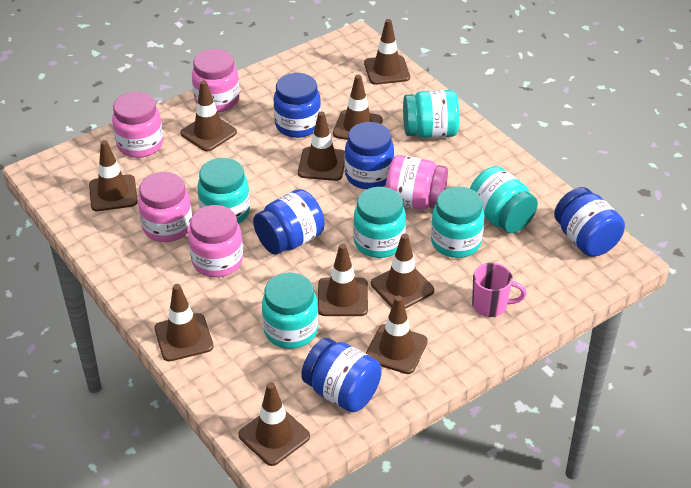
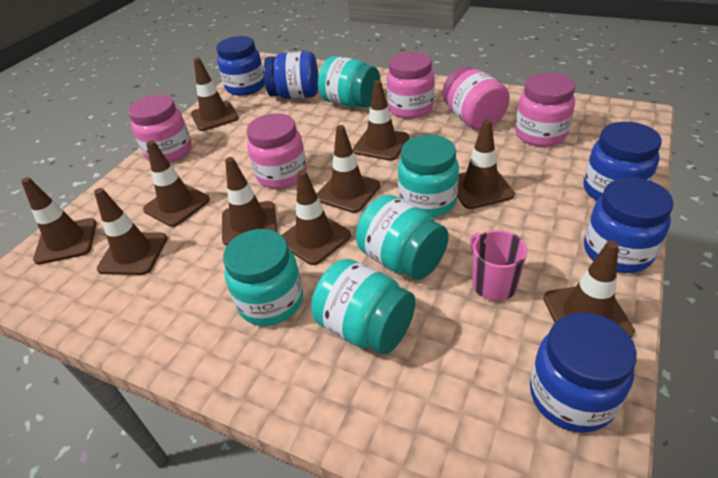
turquoise jar: 6 -> 5

